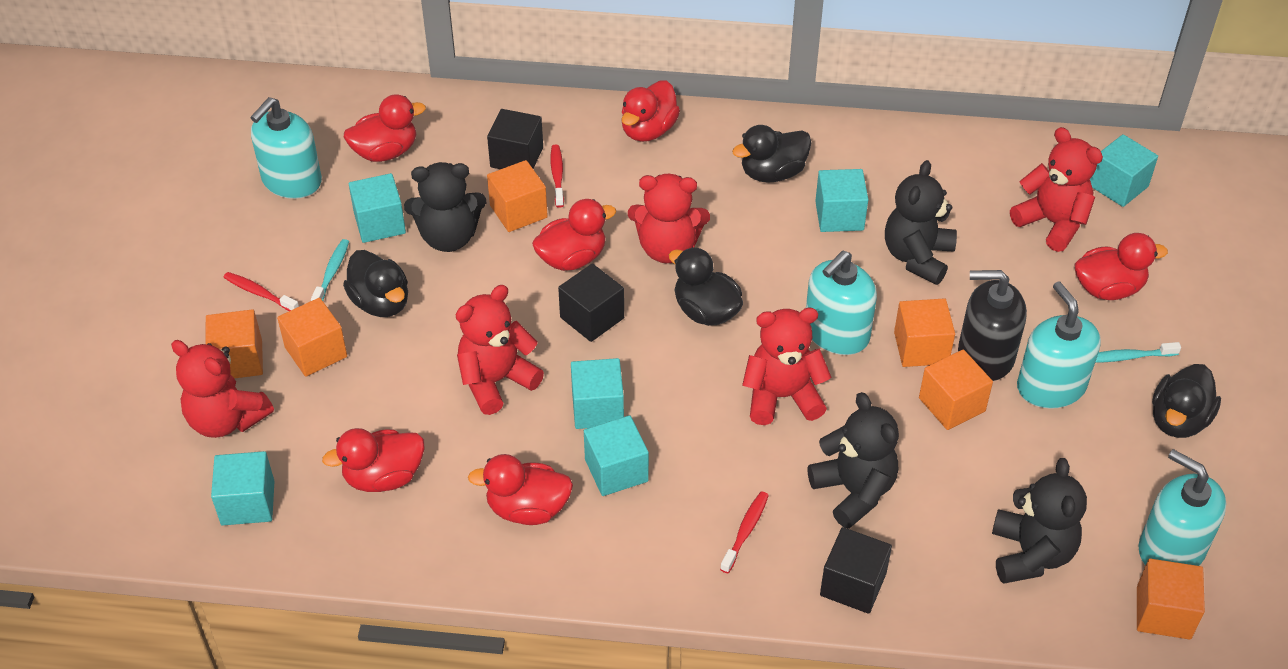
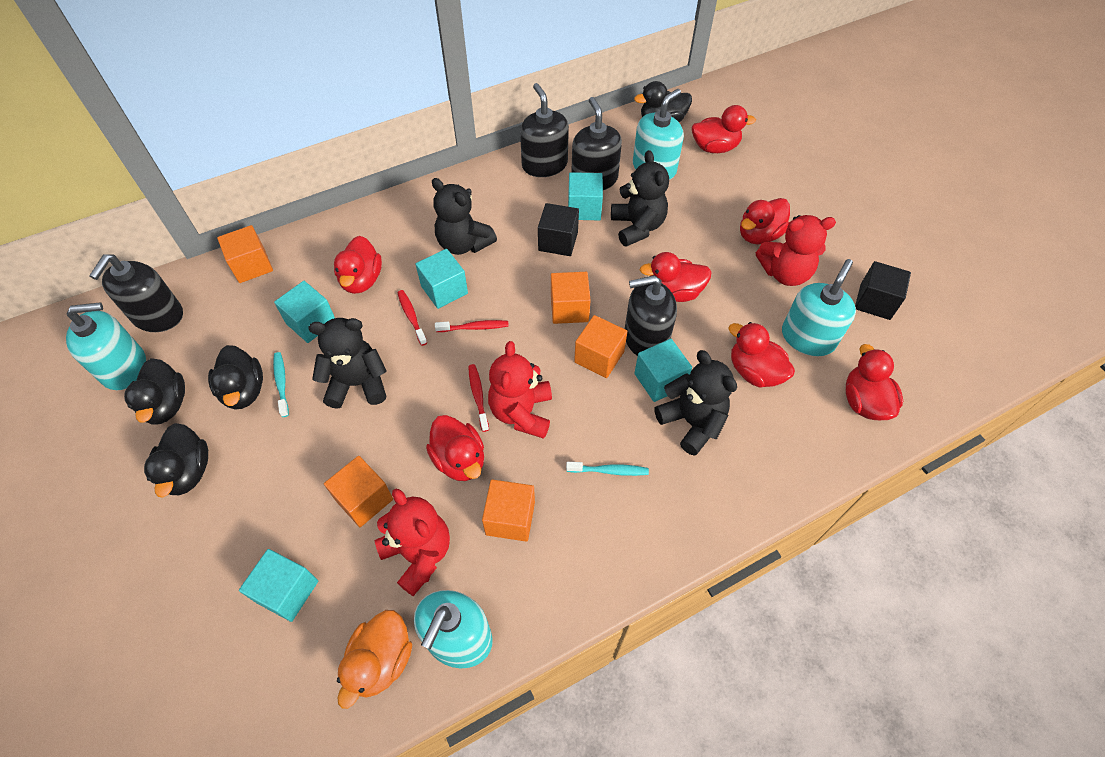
black cube: 3 -> 2
black soap dispenser: 1 -> 4
orange cube: 6 -> 5
orange duck: 0 -> 1
red duck: 6 -> 7
red teddy bear: 5 -> 3
turquoise cube: 6 -> 5

